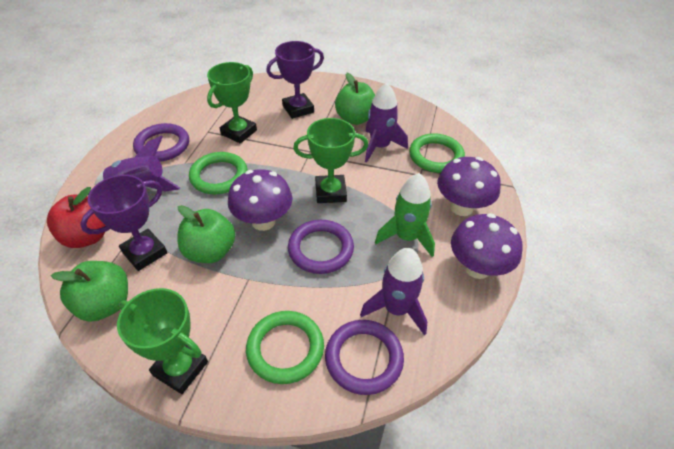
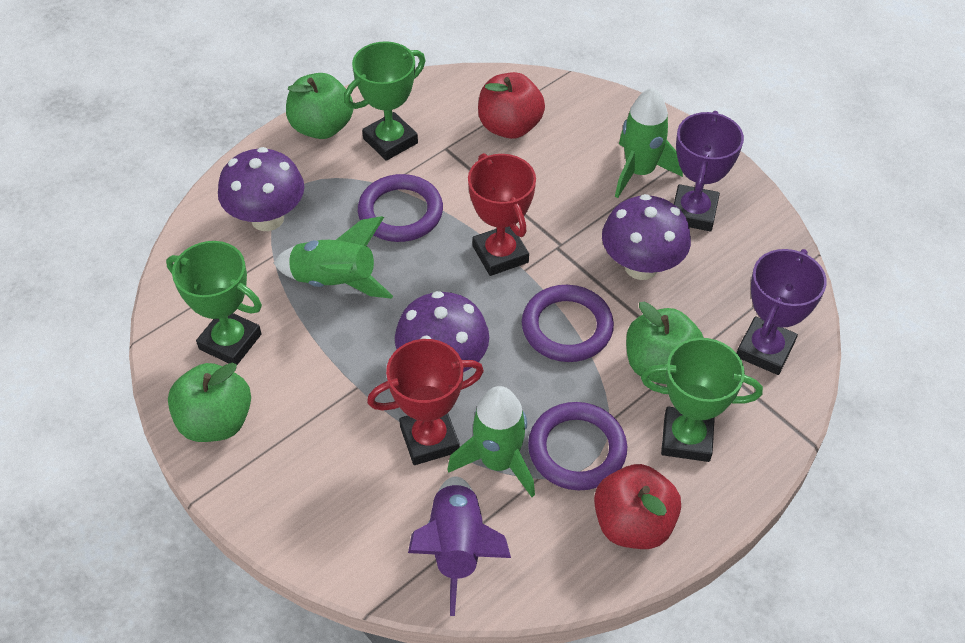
green ring: 3 -> 0
green rocket: 1 -> 3
purple rocket: 3 -> 1
red apple: 1 -> 2
red trophy: 0 -> 2

